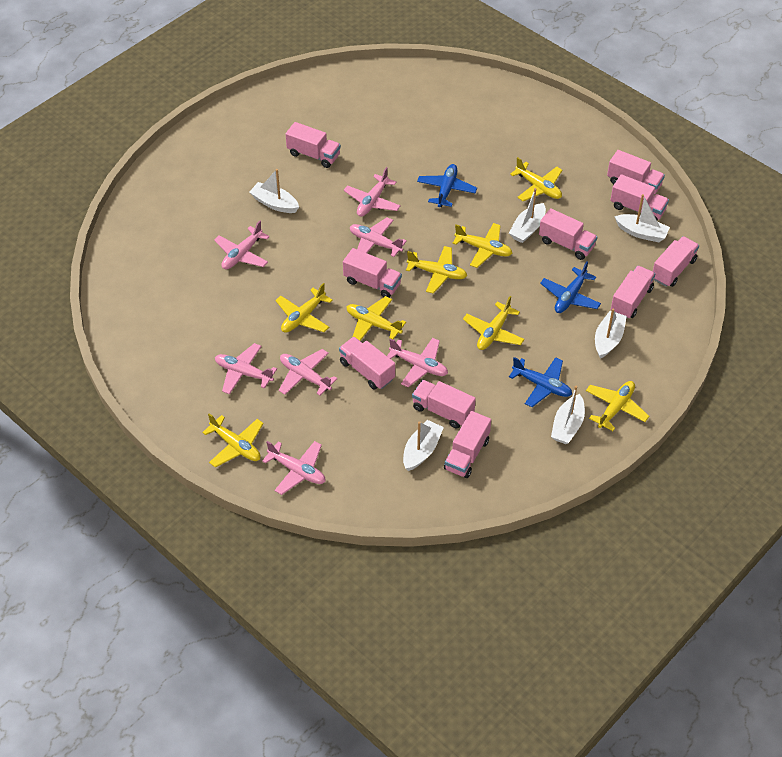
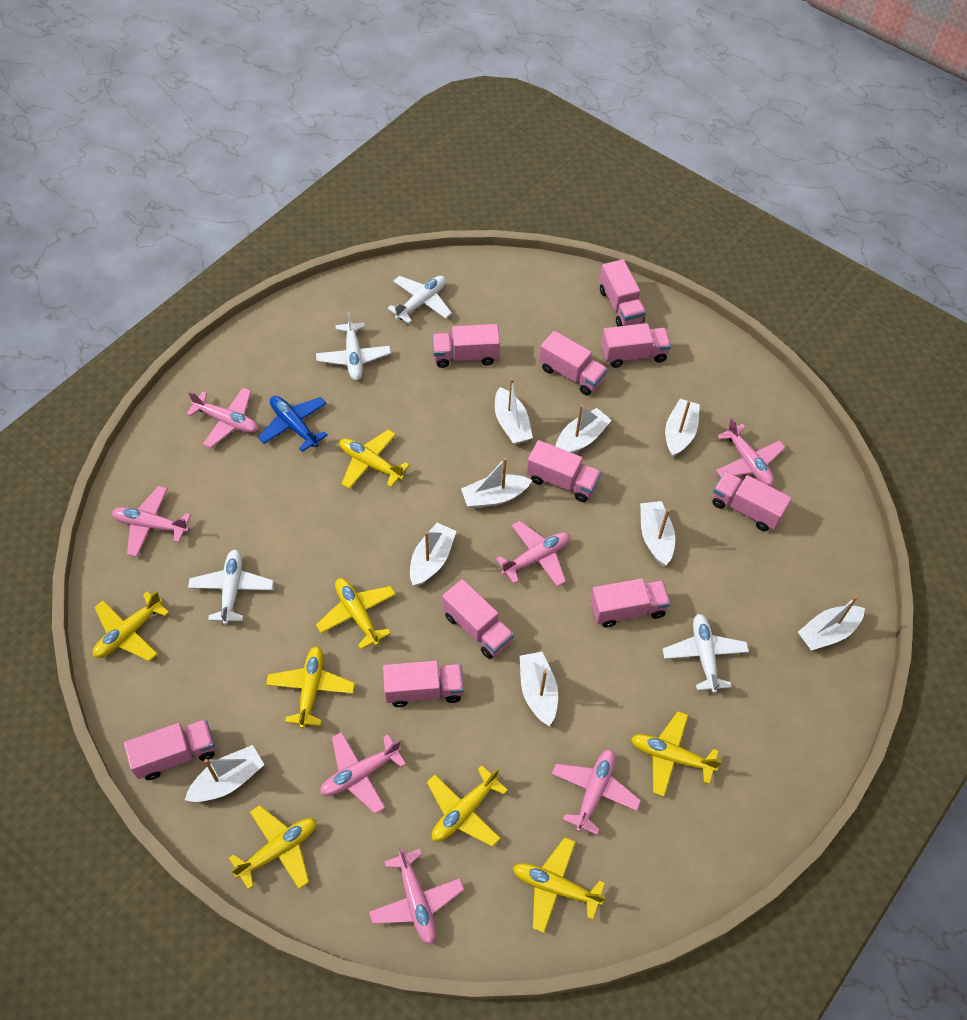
blue plane: 3 -> 1
white boat: 6 -> 9
white plane: 0 -> 4

